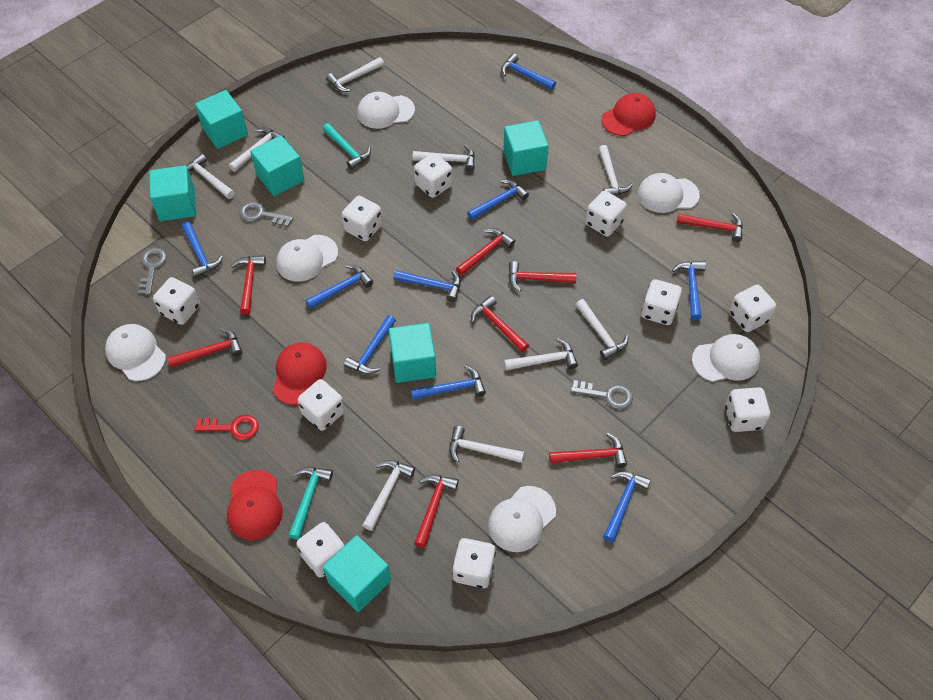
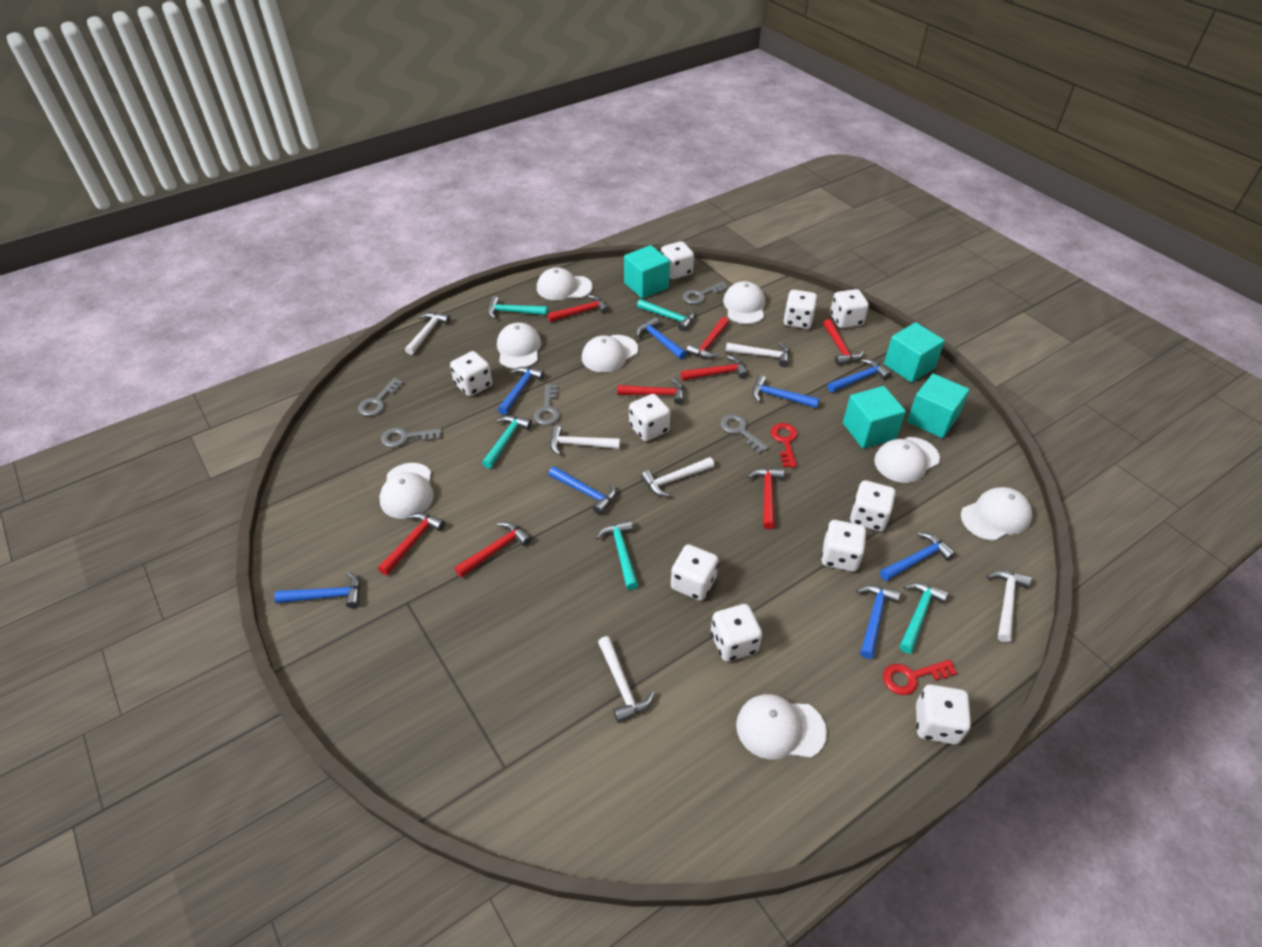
blue hammer: 9 -> 8
grey key: 3 -> 5
red cap: 3 -> 0
red key: 1 -> 2
turquoise cube: 6 -> 4
turquoise hammer: 2 -> 5
white cap: 6 -> 8
white hammer: 9 -> 6

